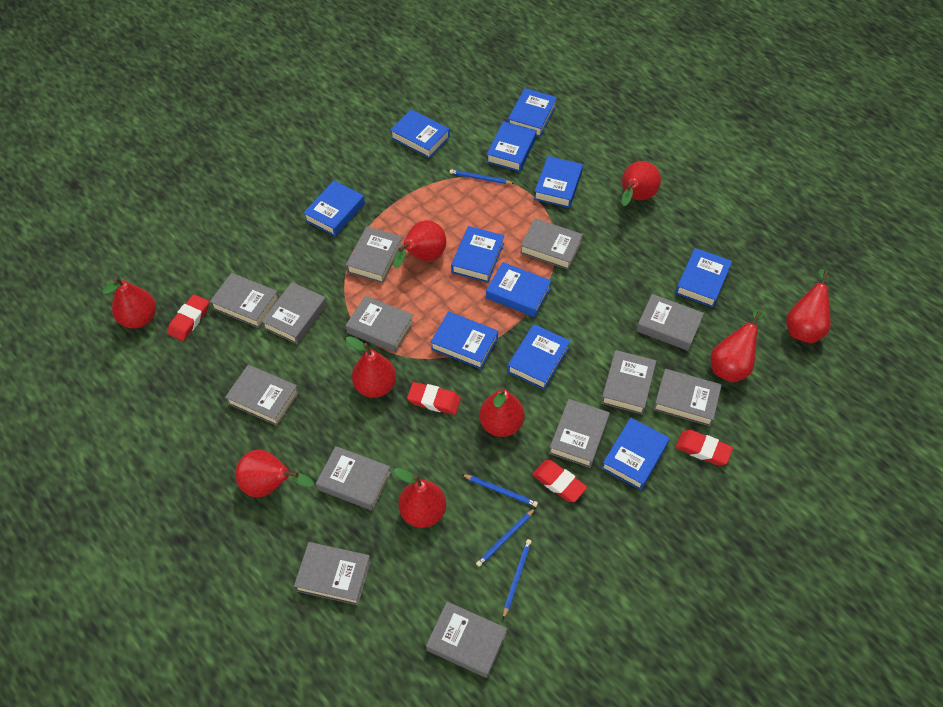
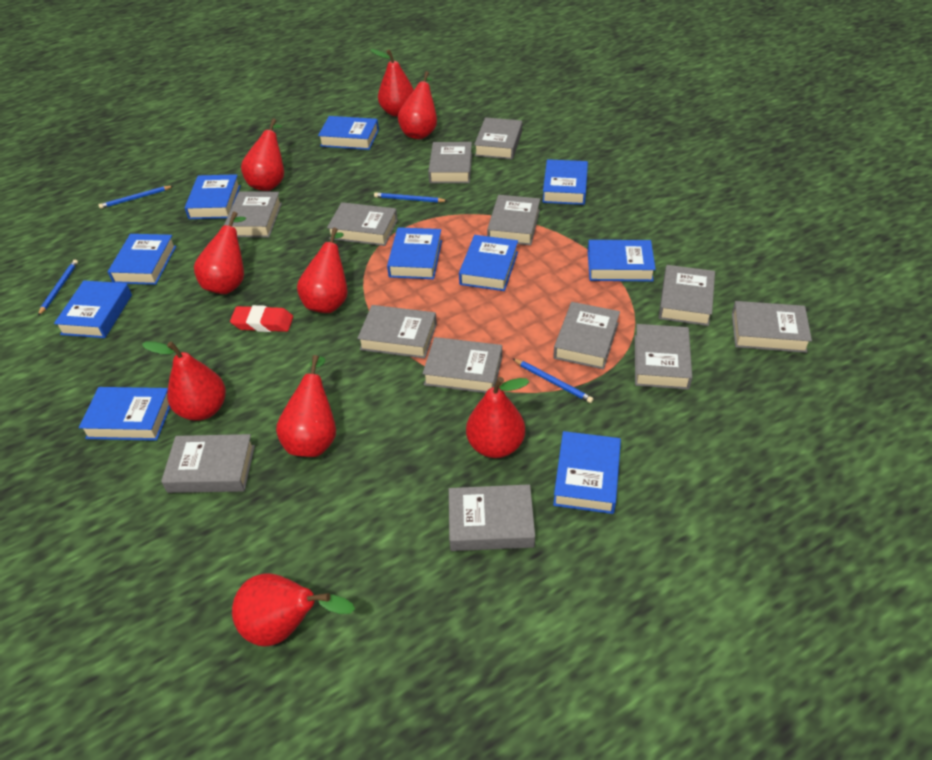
blue book: 11 -> 10
red eraser: 4 -> 1

